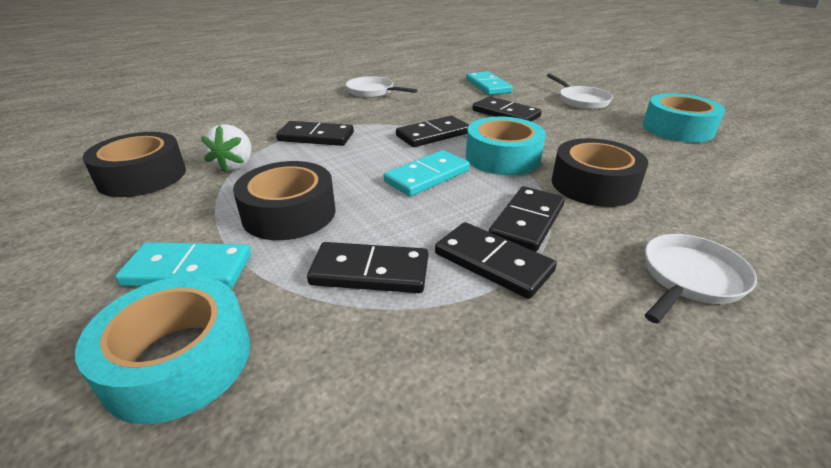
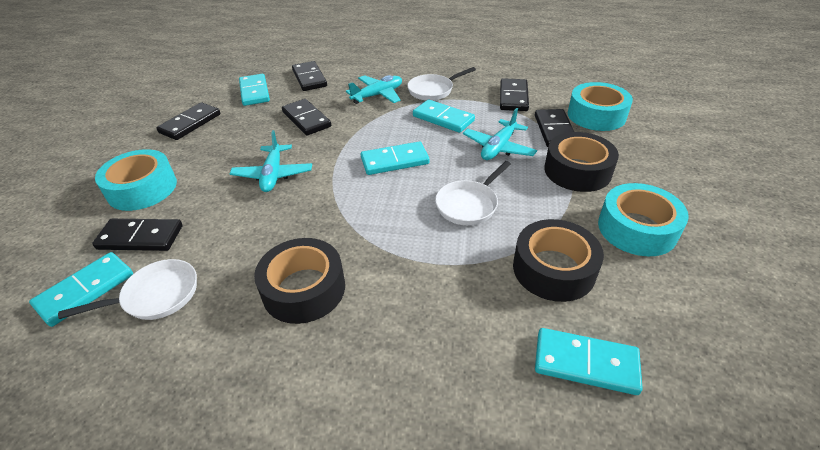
turquoise domino: 3 -> 5
turquoise plane: 0 -> 3
white strawberry: 1 -> 0

